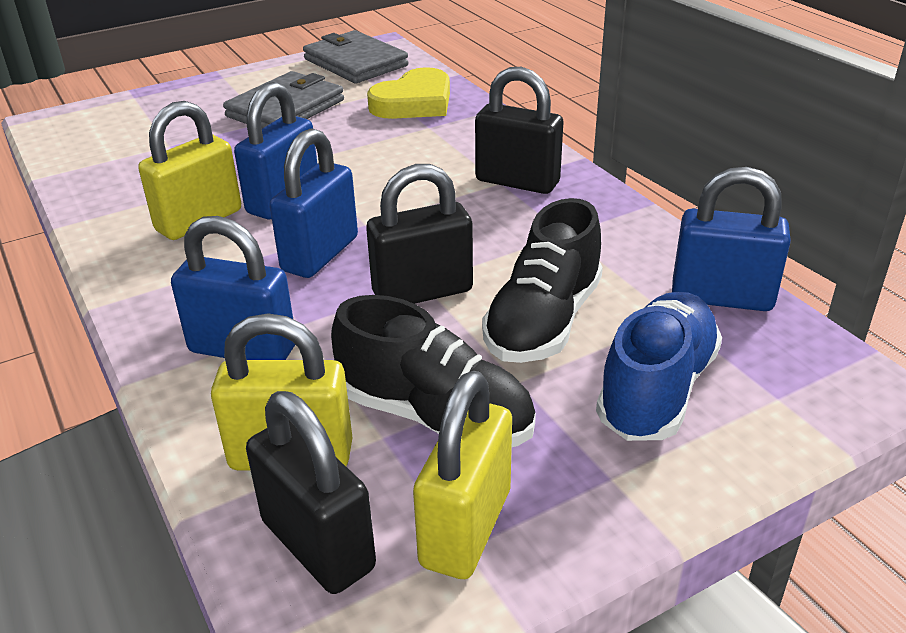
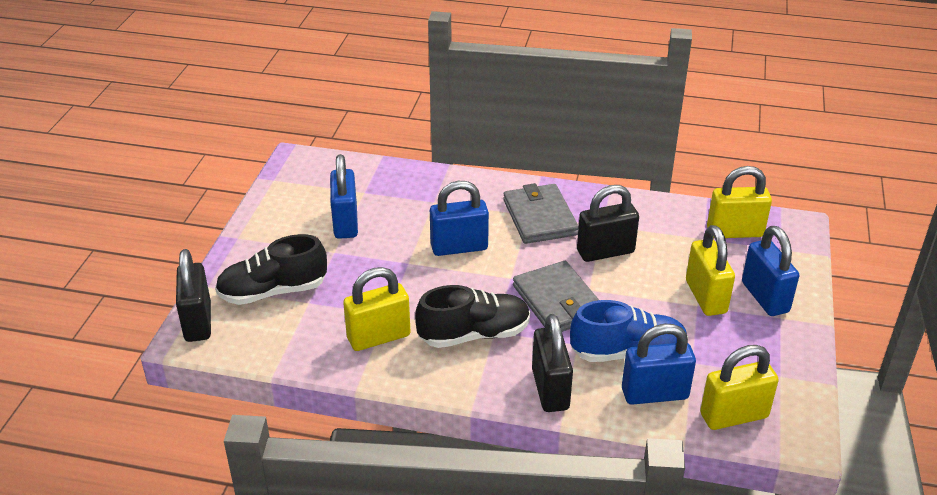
yellow heart: 1 -> 0
yellow padlock: 3 -> 4

